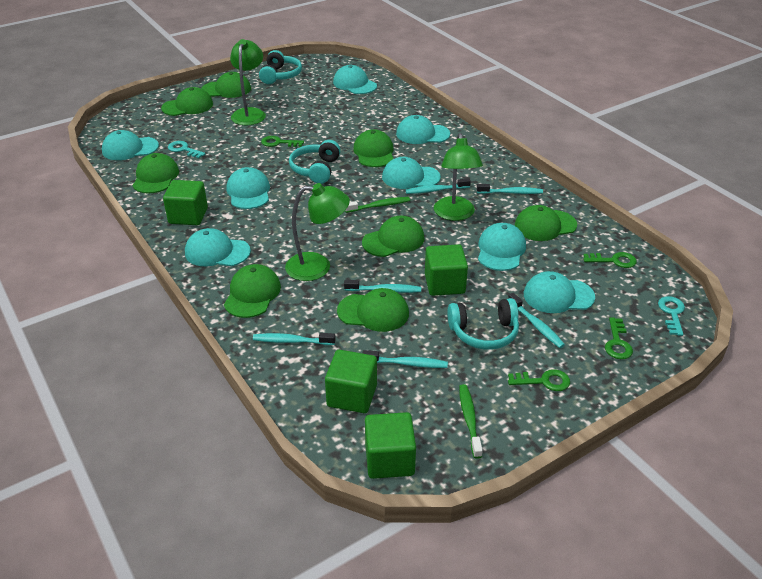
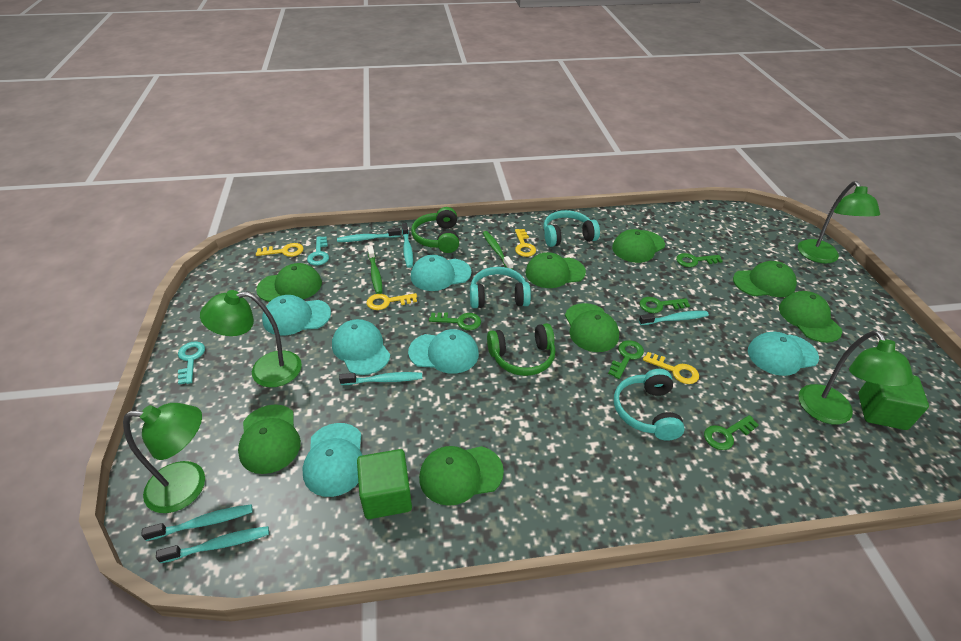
green cube: 4 -> 2
green headphones: 0 -> 2
green key: 4 -> 5
green lamp: 3 -> 4
turquoise cap: 8 -> 6
yellow key: 0 -> 4

